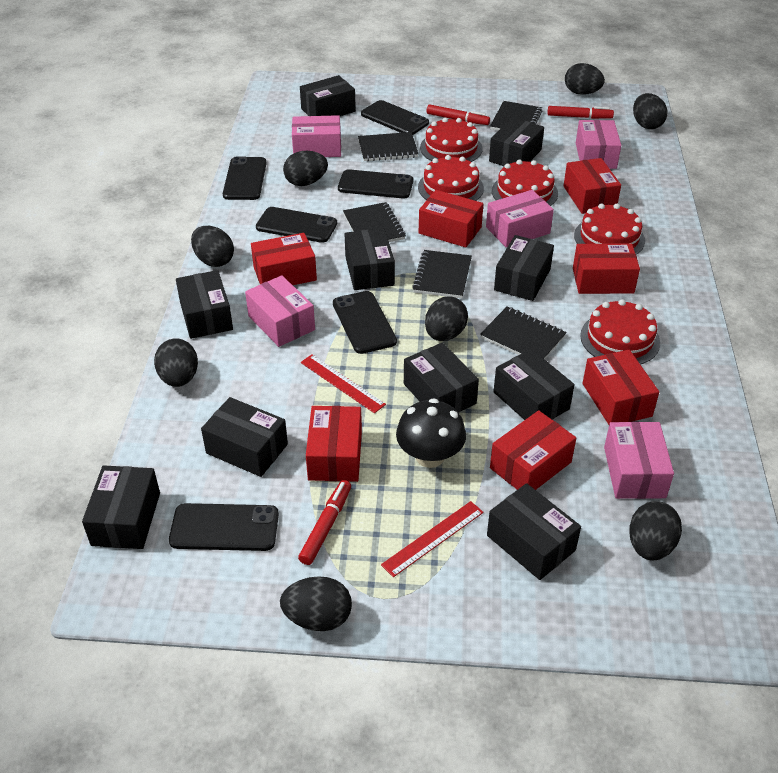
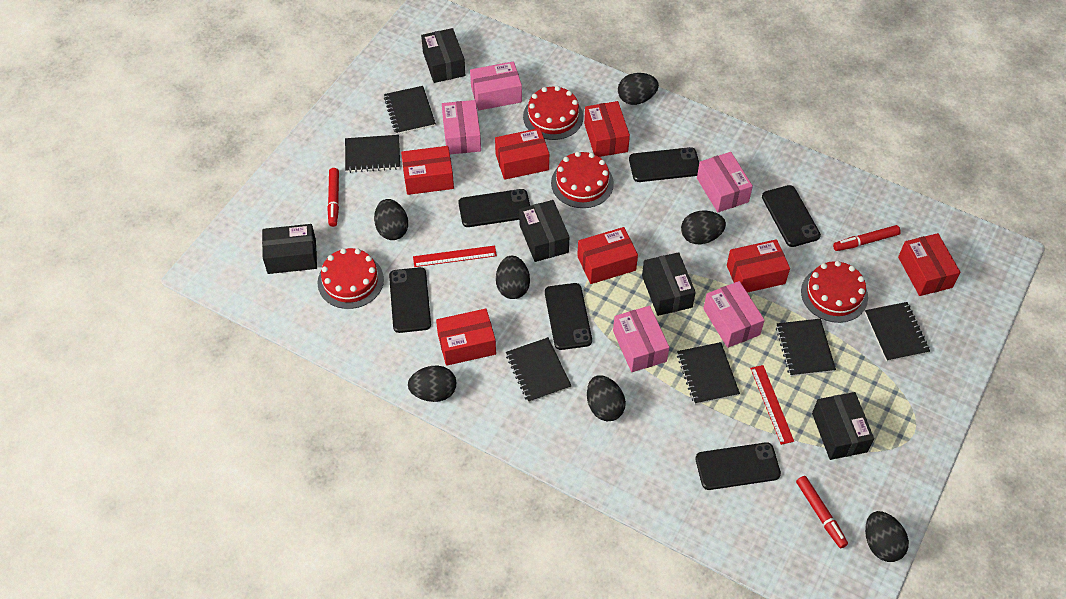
black box: 10 -> 5
black egg: 8 -> 7
black mushroom: 1 -> 0
black notebook: 5 -> 6
red cake: 5 -> 4

